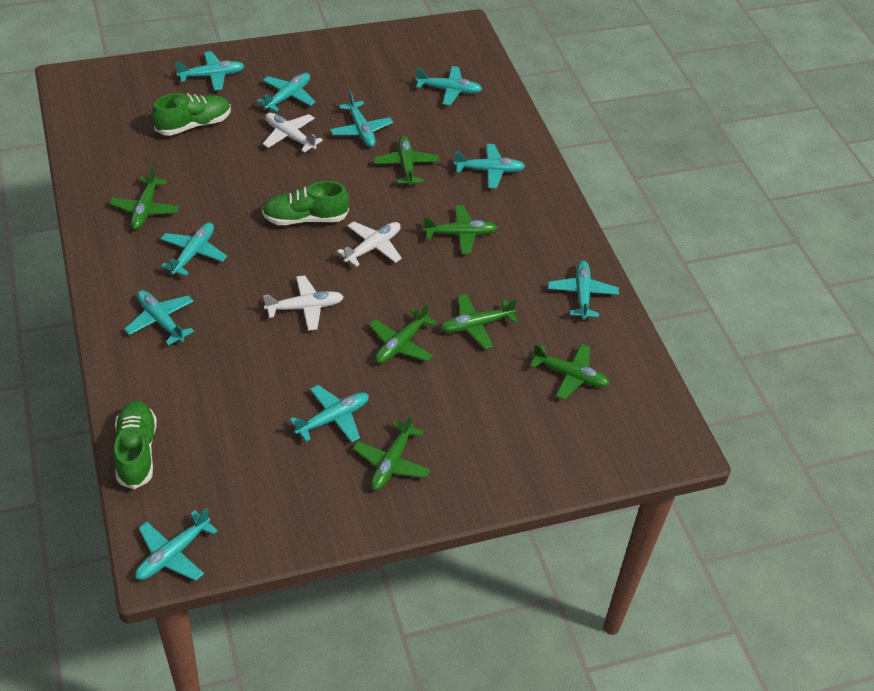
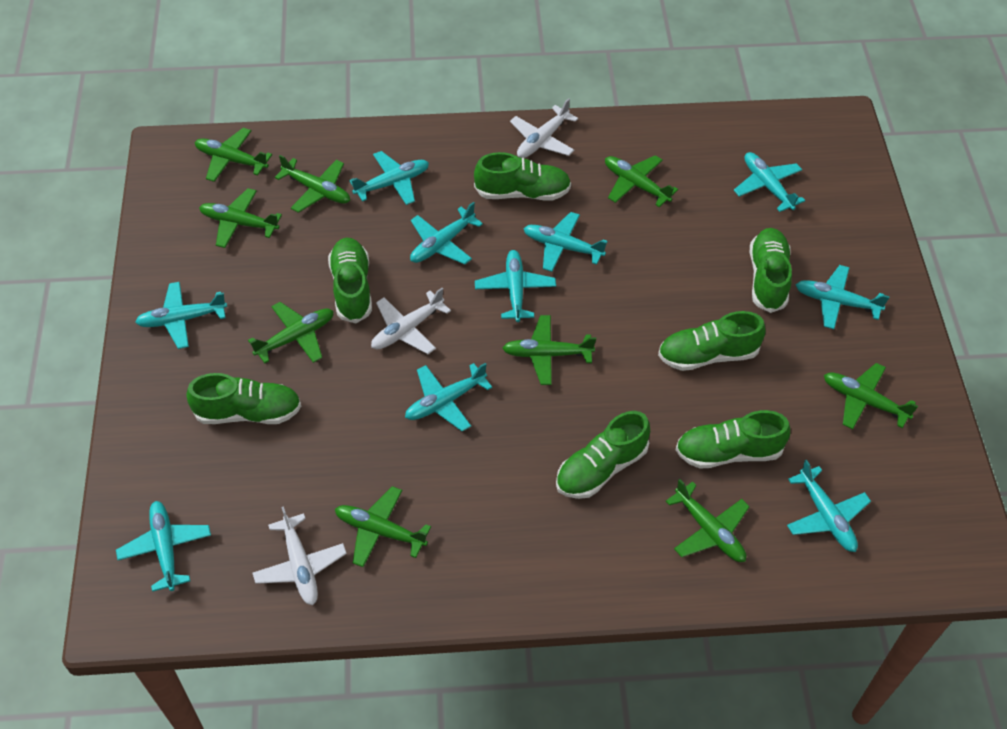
green plane: 7 -> 9
green shoe: 3 -> 7

